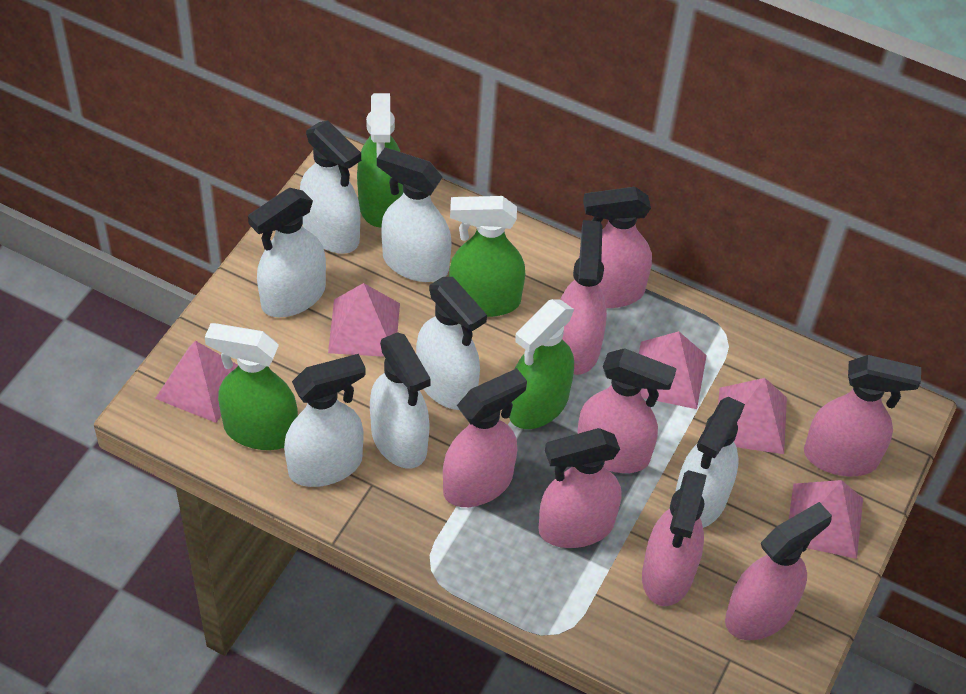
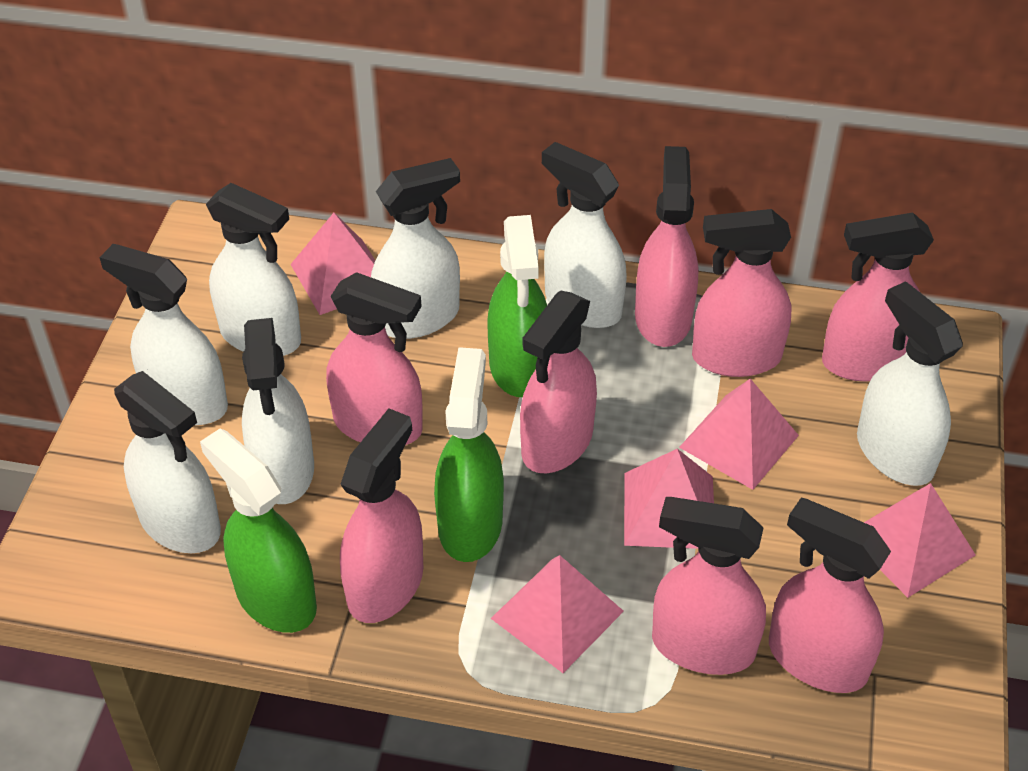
green spray bottle: 4 -> 3

